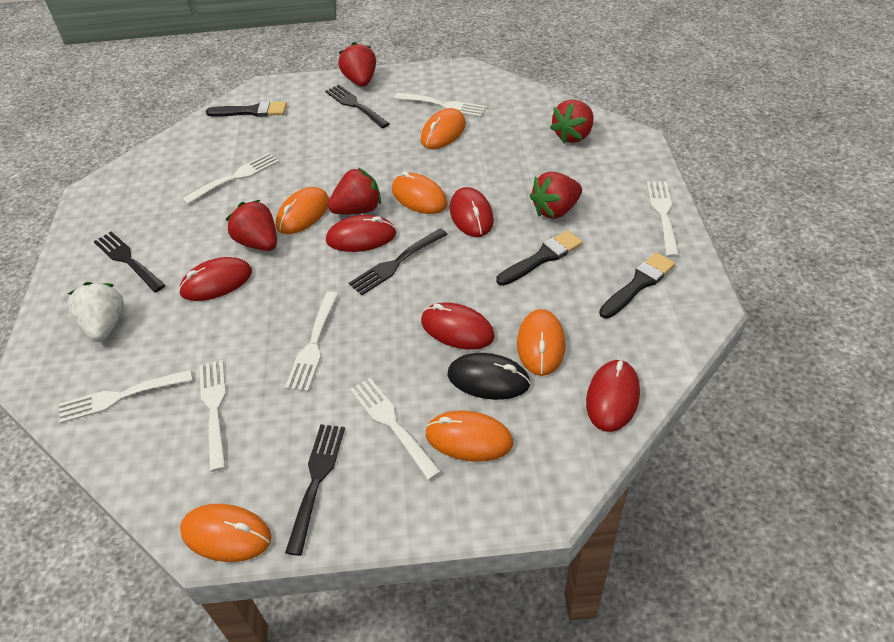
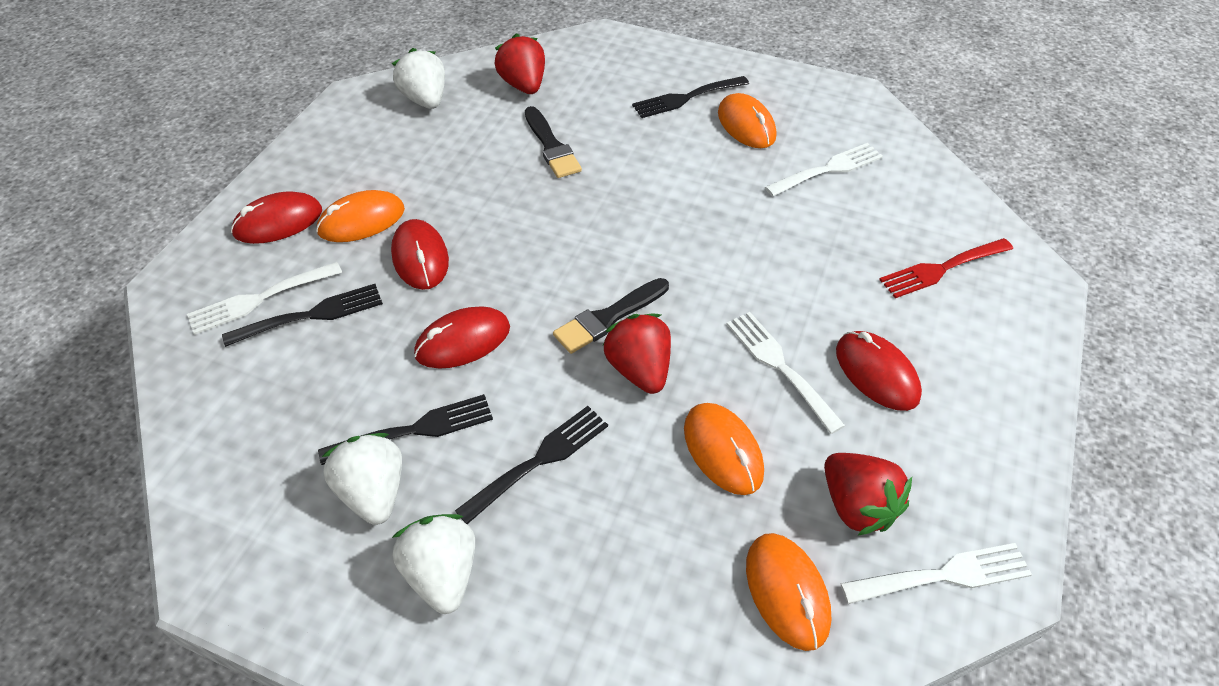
black brush: 3 -> 2
black mouse: 1 -> 0
orange mouse: 6 -> 4
red fork: 0 -> 1
red mouse: 5 -> 4
red strawberry: 5 -> 3
white fork: 7 -> 4
white strawberry: 1 -> 3

